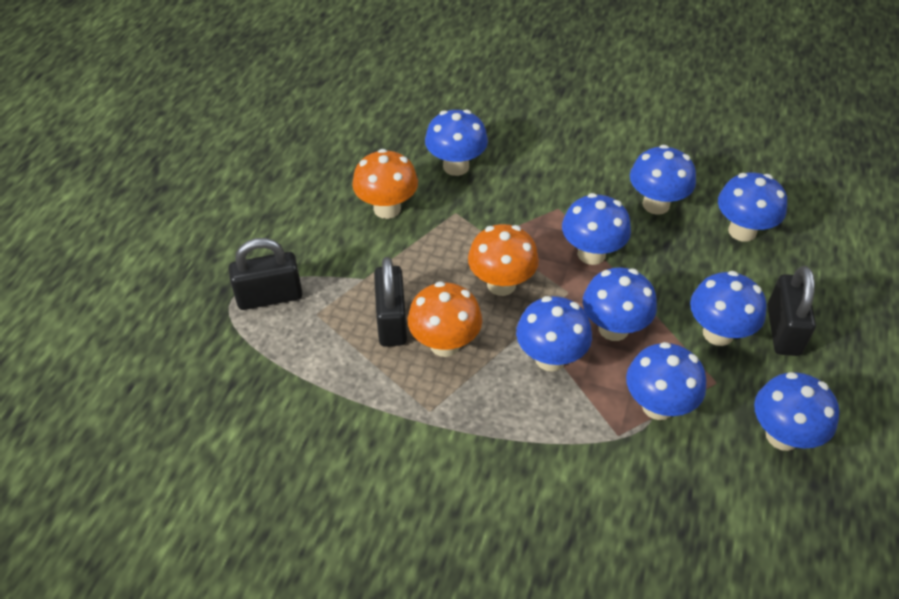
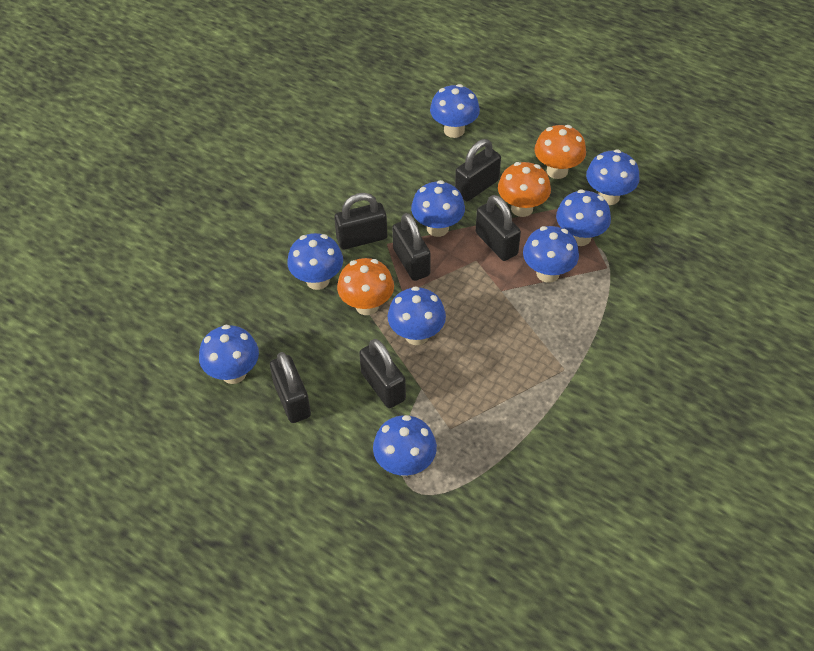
black padlock: 3 -> 6

